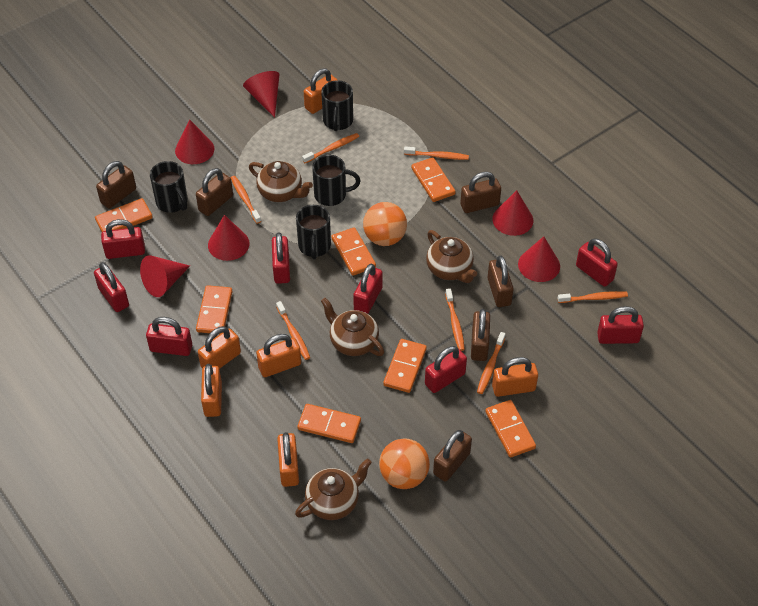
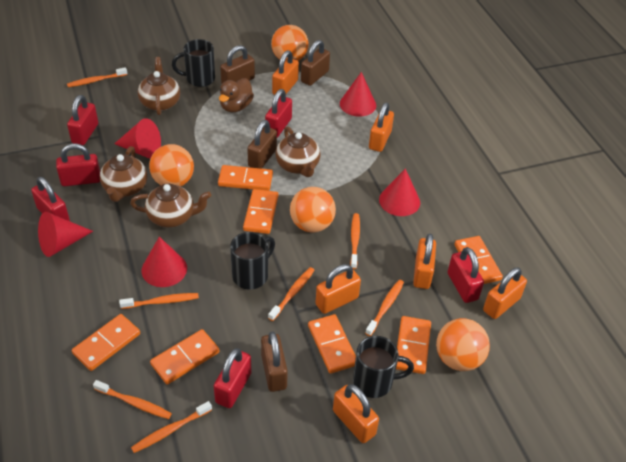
black mug: 4 -> 3
brown duck: 0 -> 1
brown padlock: 6 -> 4
orange ball: 2 -> 4
red cone: 6 -> 5
red padlock: 8 -> 6

